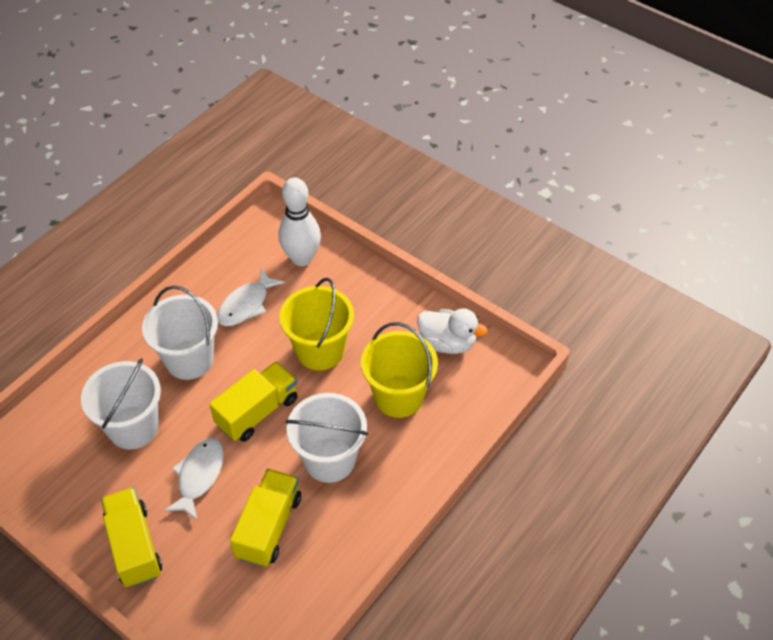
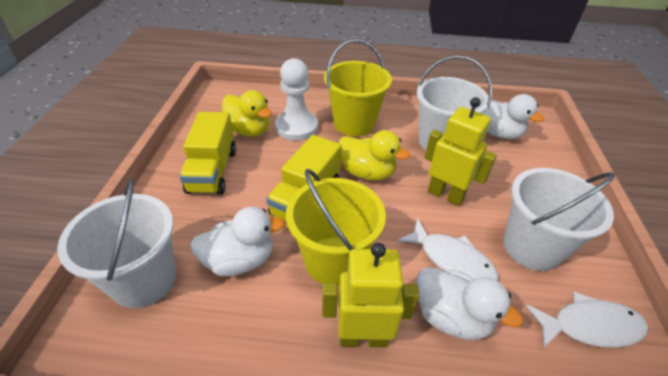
white bowling pin: 1 -> 0
white duck: 1 -> 3
white pawn: 0 -> 1
yellow duck: 0 -> 2
yellow robot: 0 -> 2
yellow truck: 3 -> 2

